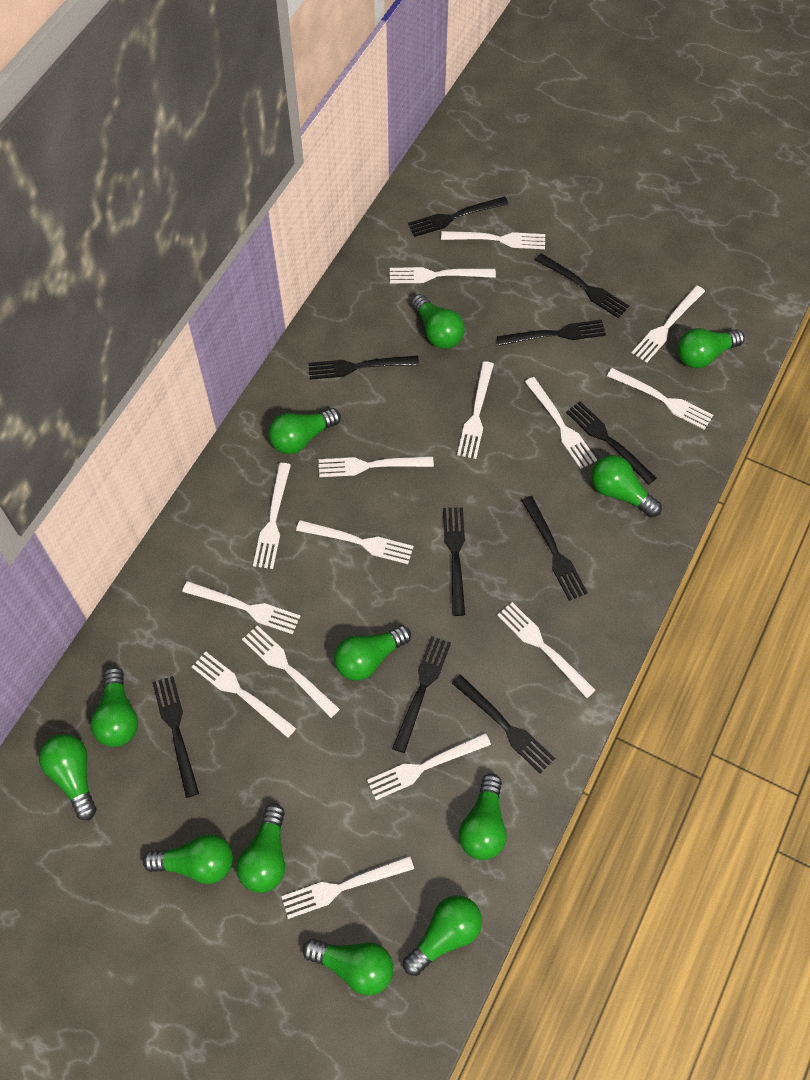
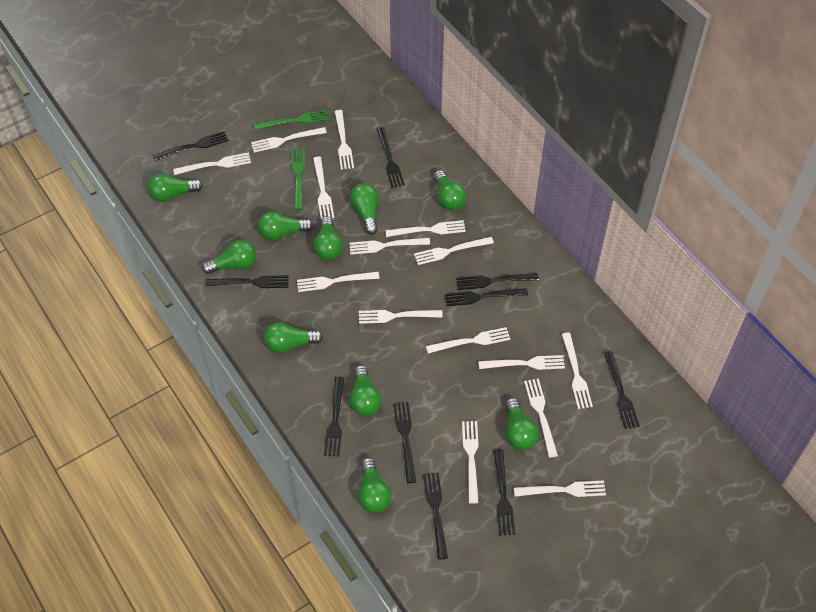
green fork: 0 -> 2
green light bulb: 12 -> 10

